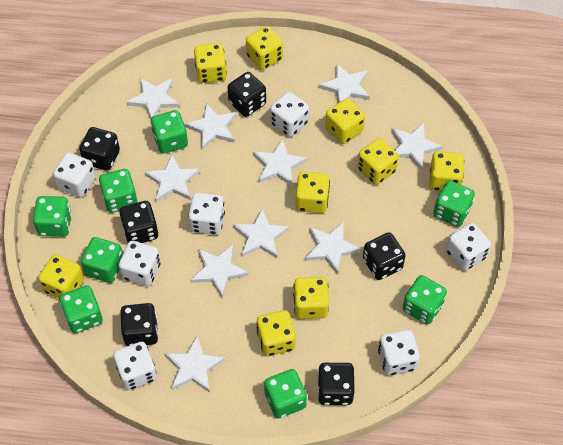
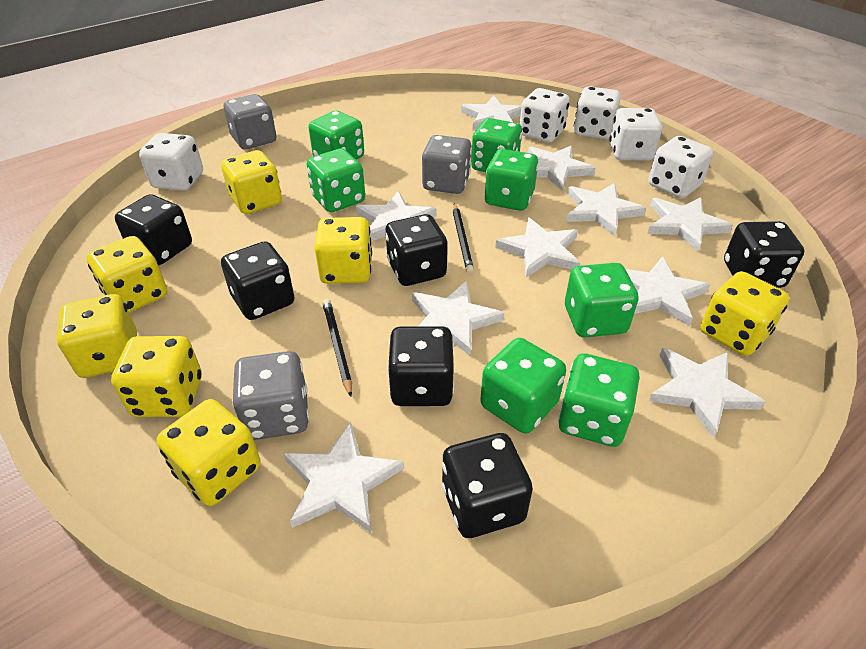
black pencil: 0 -> 2
green dice: 8 -> 7
grey dice: 0 -> 3
white dice: 7 -> 5
yellow dice: 9 -> 7

